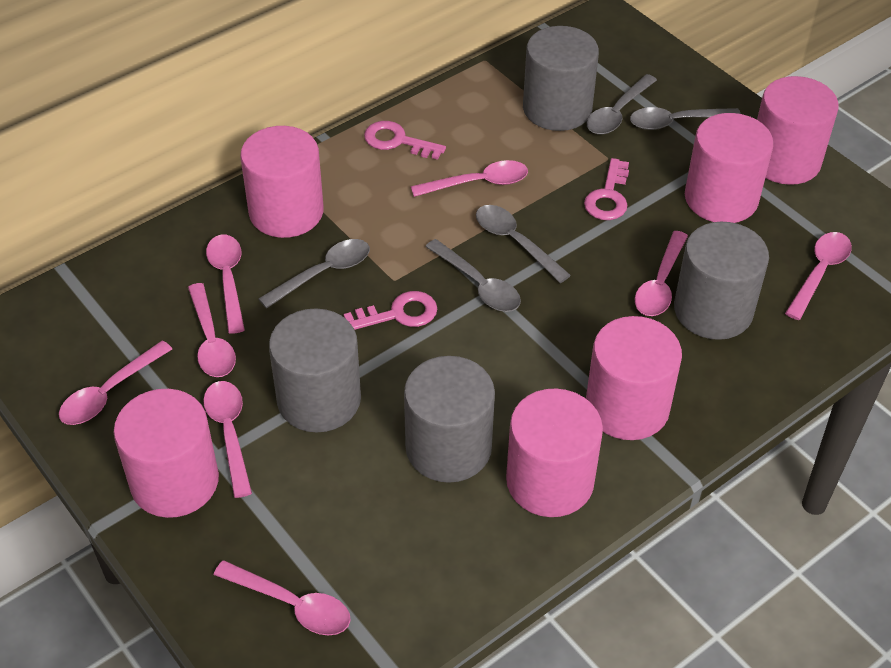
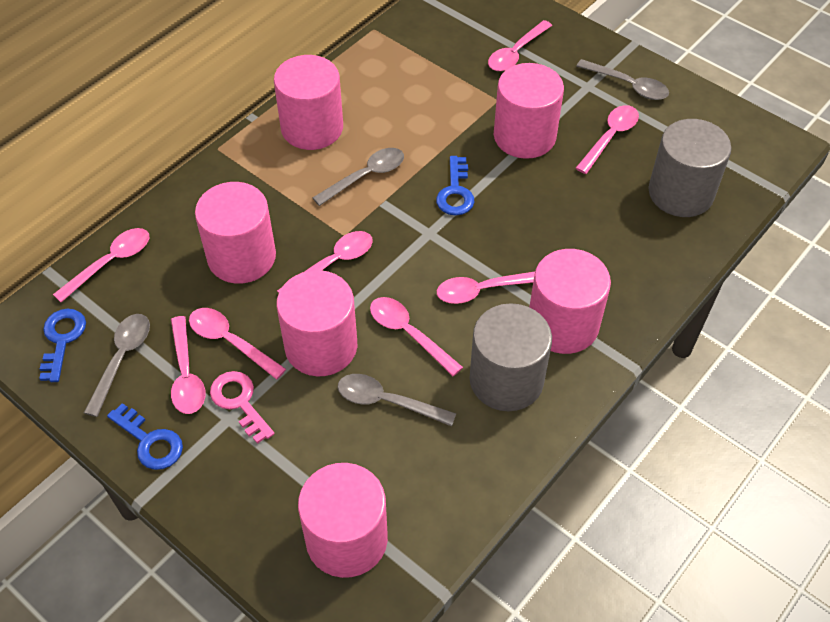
blue key: 0 -> 3
grey cylinder: 4 -> 2
grey spoon: 5 -> 4
pink key: 3 -> 1

